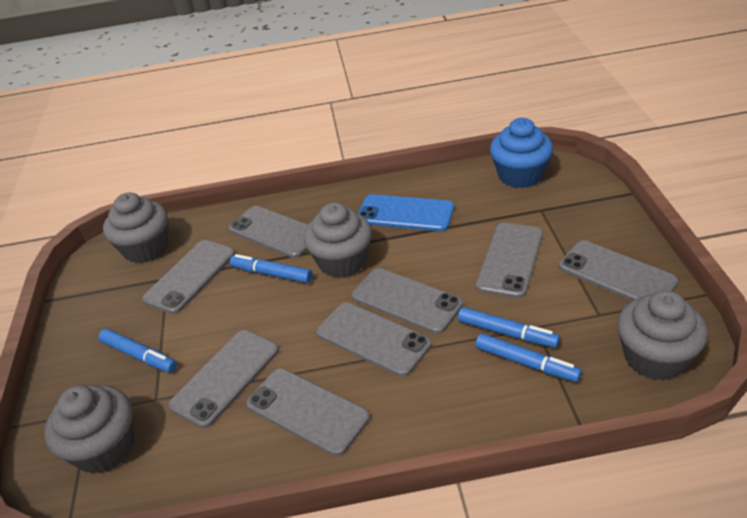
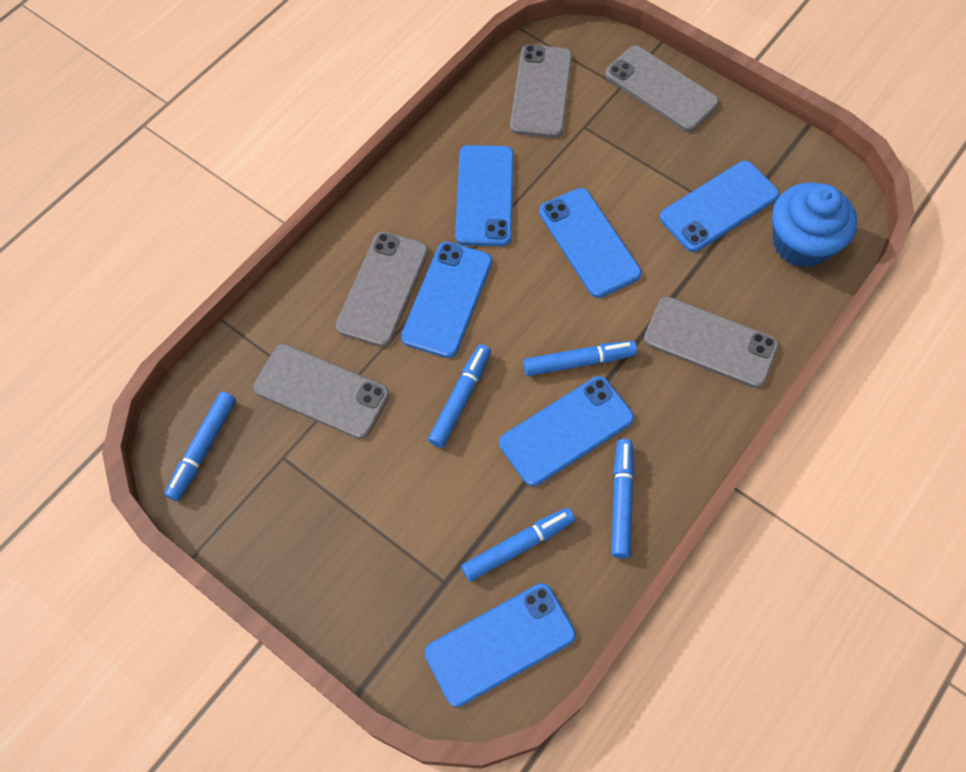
blue marker: 4 -> 5
blue phone: 1 -> 6
grey cupcake: 4 -> 0
grey phone: 8 -> 5

